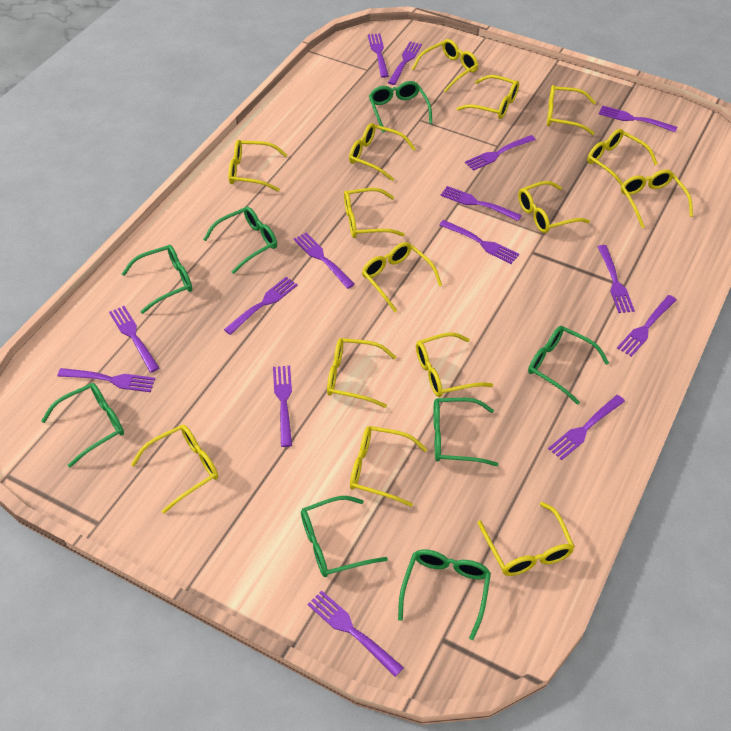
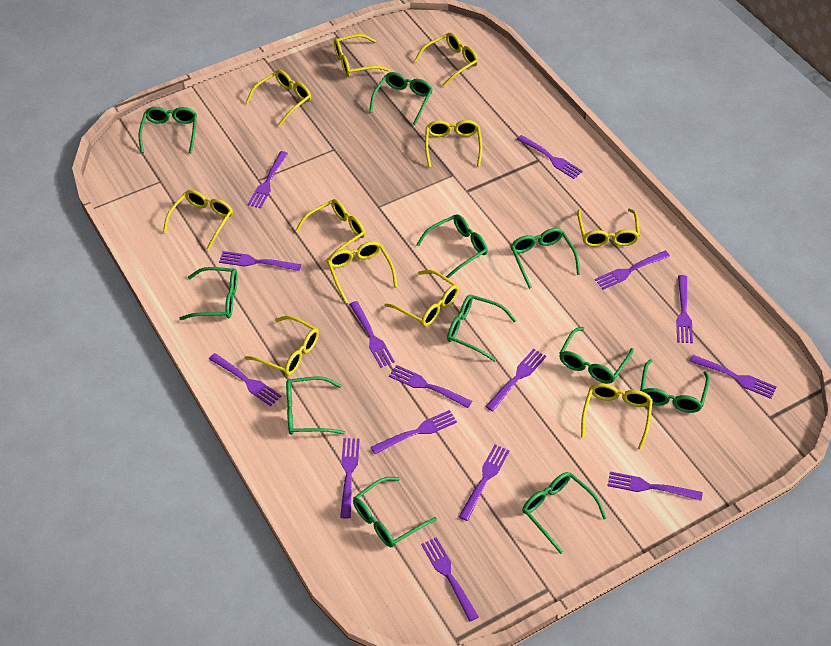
green glasses: 8 -> 11
yellow glasses: 15 -> 11

